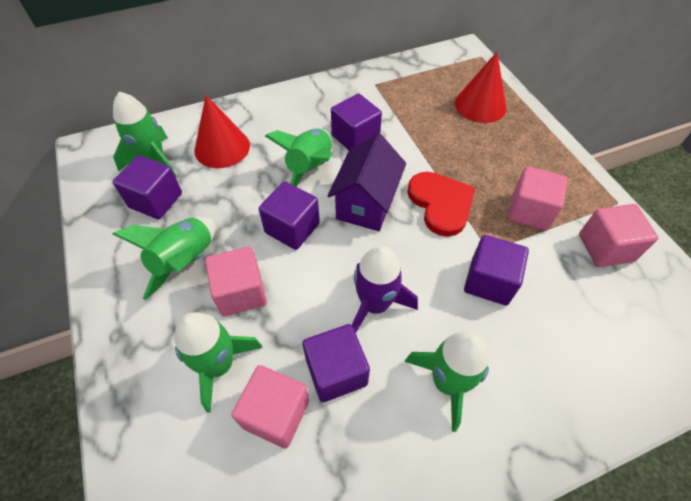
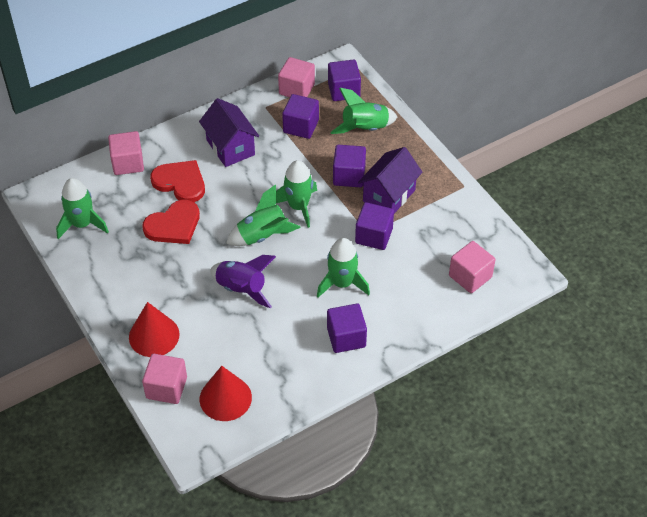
purple house: 1 -> 2
red heart: 1 -> 2

